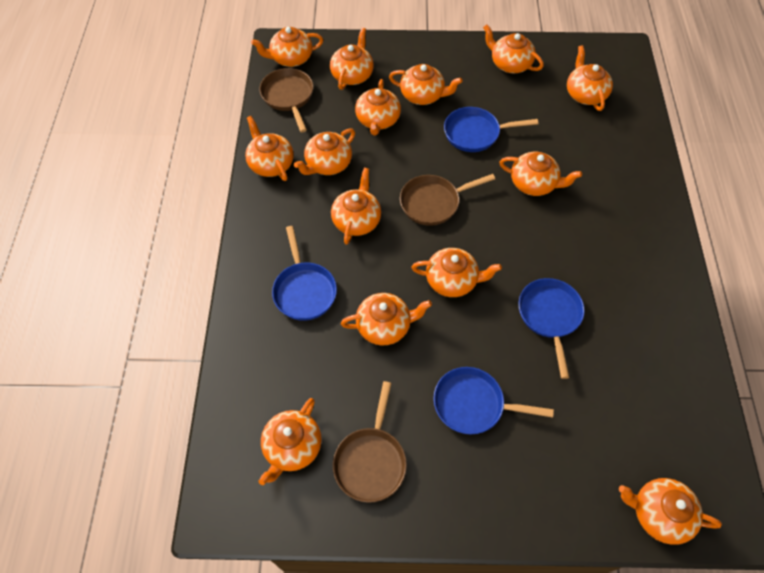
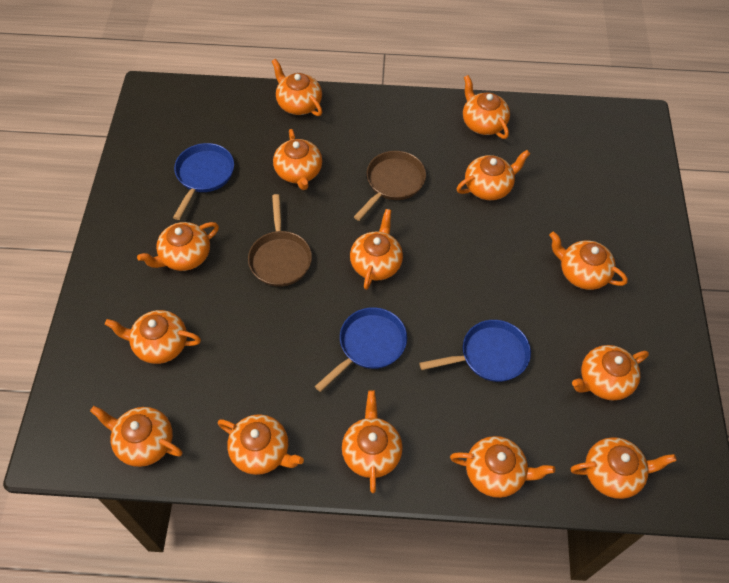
blue pan: 4 -> 3
brown pan: 3 -> 2

